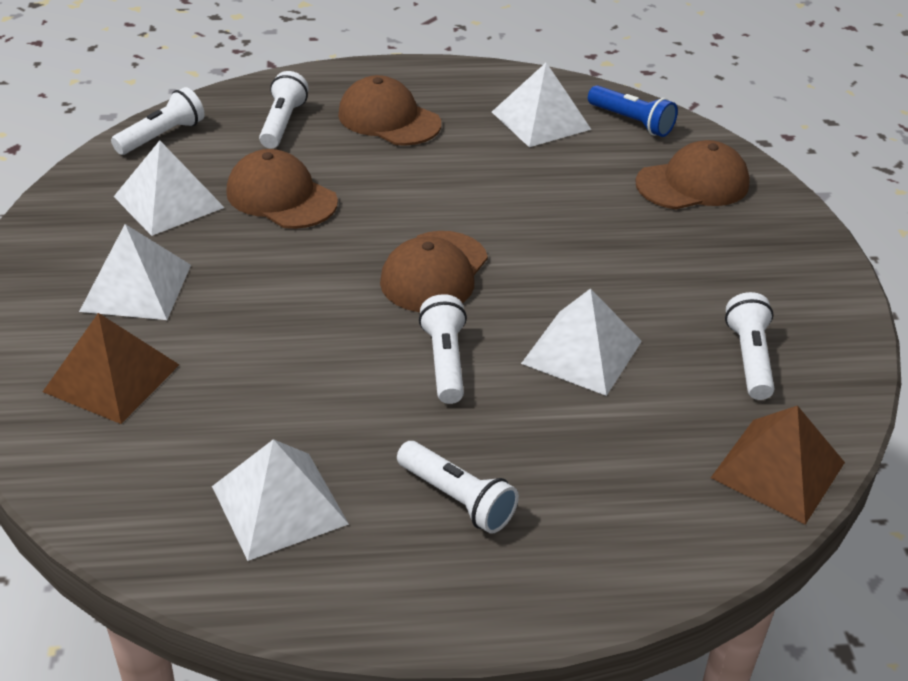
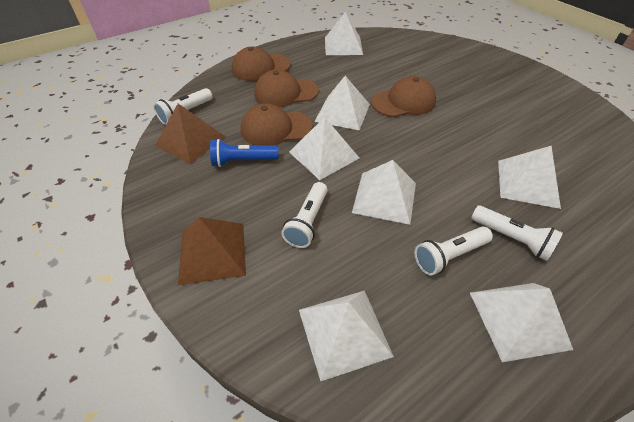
white flashlight: 5 -> 4
white pyramid: 5 -> 7

